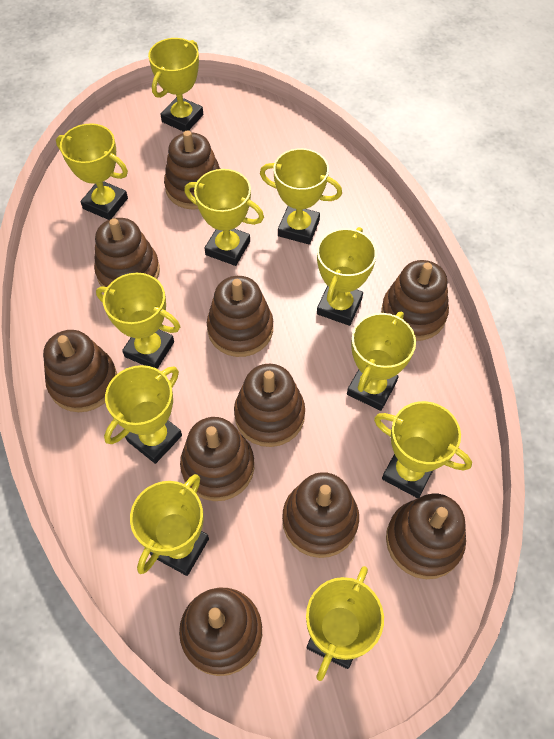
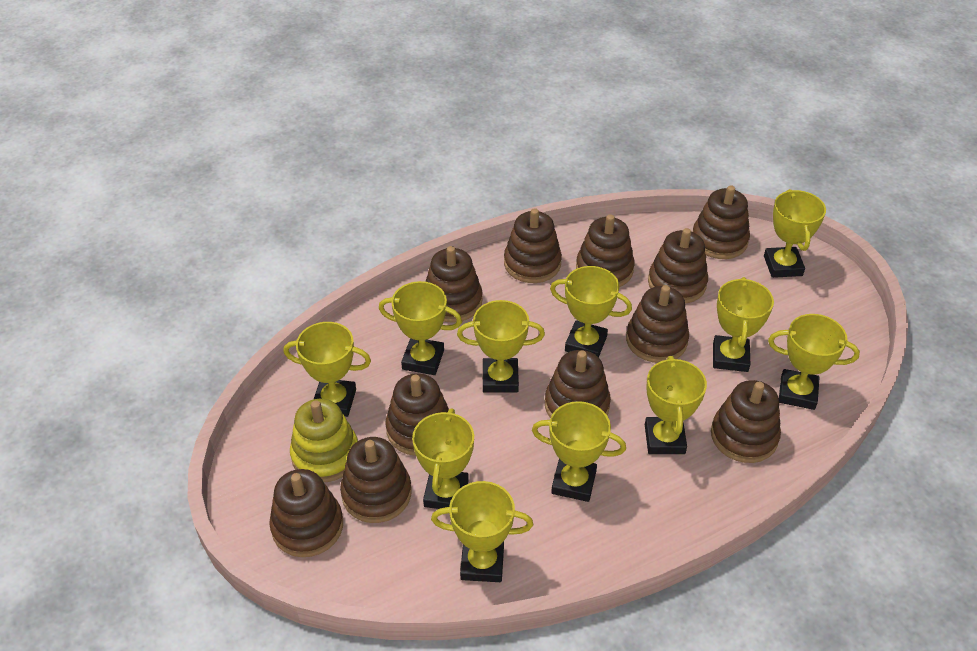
brown stacking toy: 10 -> 11
yellow stacking toy: 0 -> 1

